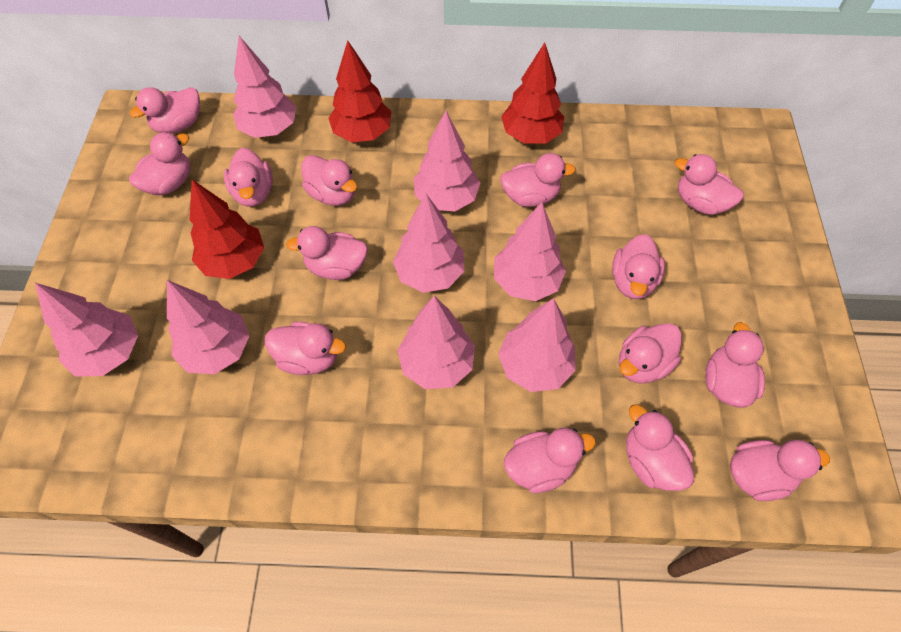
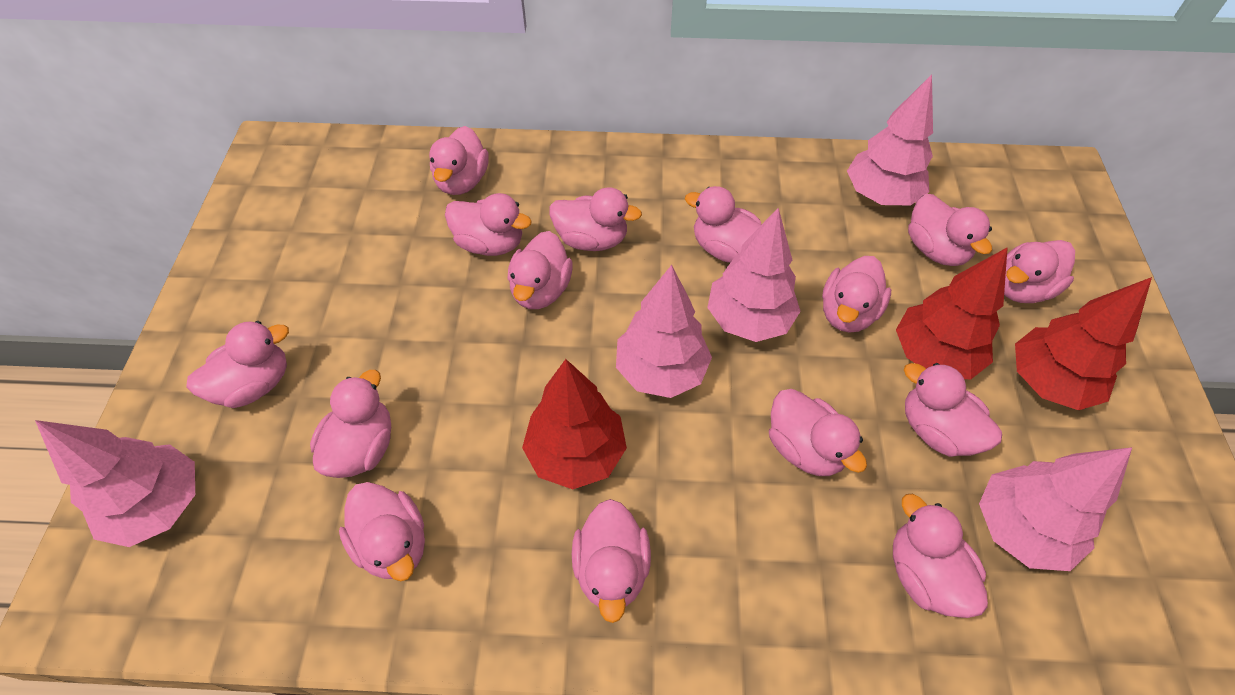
pink duck: 14 -> 15
pink tree: 8 -> 5

